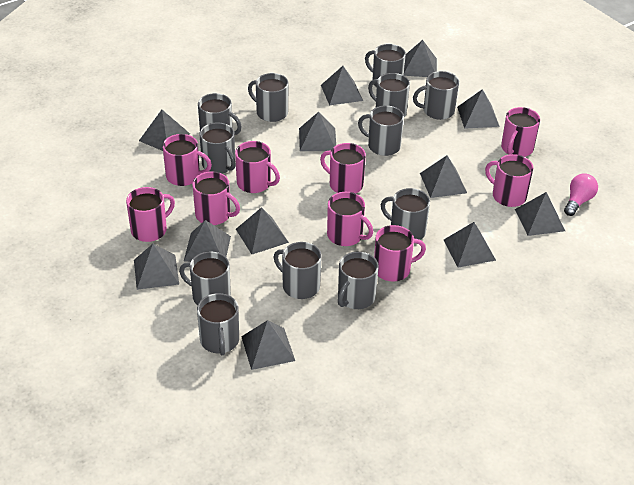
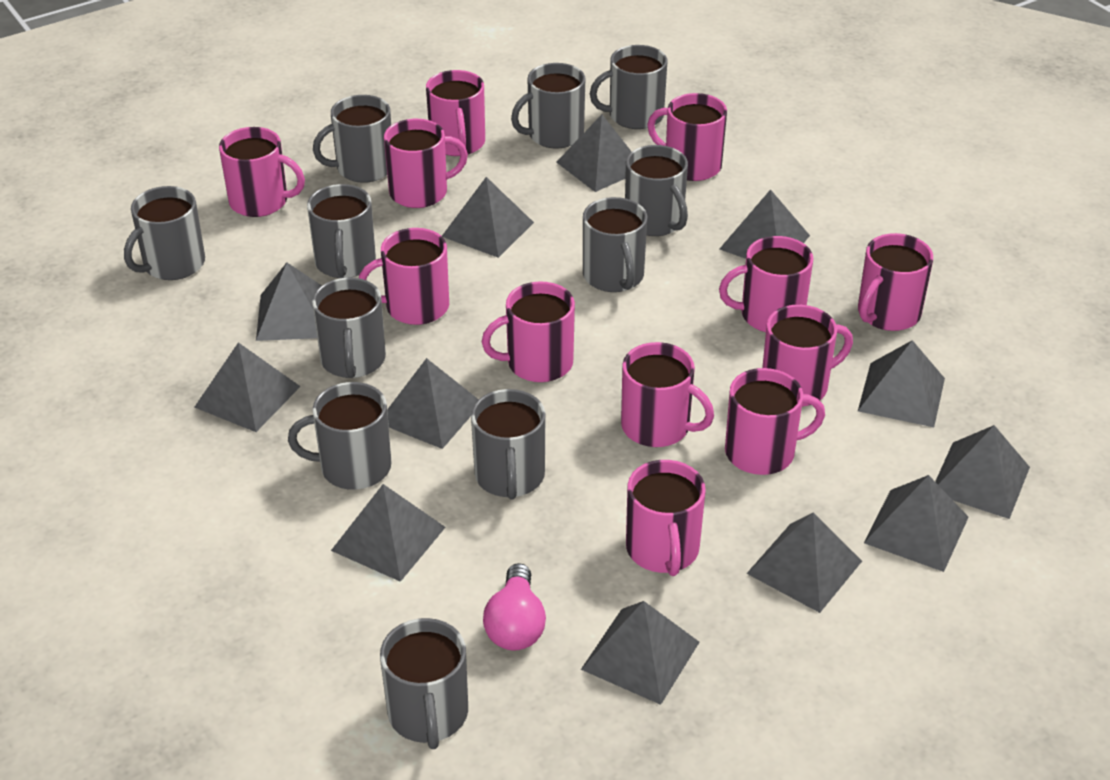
grey mug: 12 -> 11
pink mug: 9 -> 12

